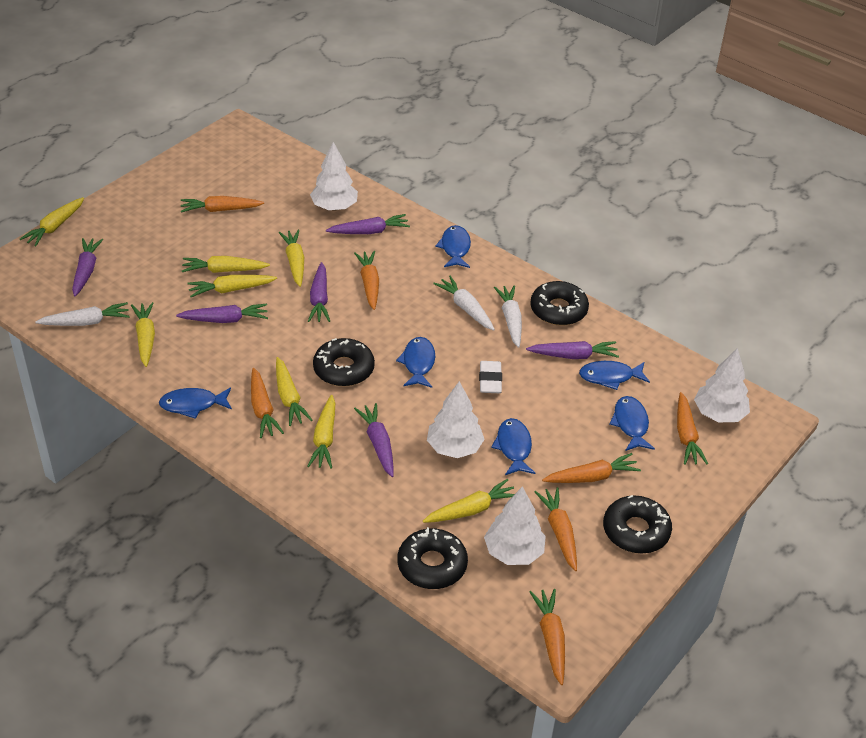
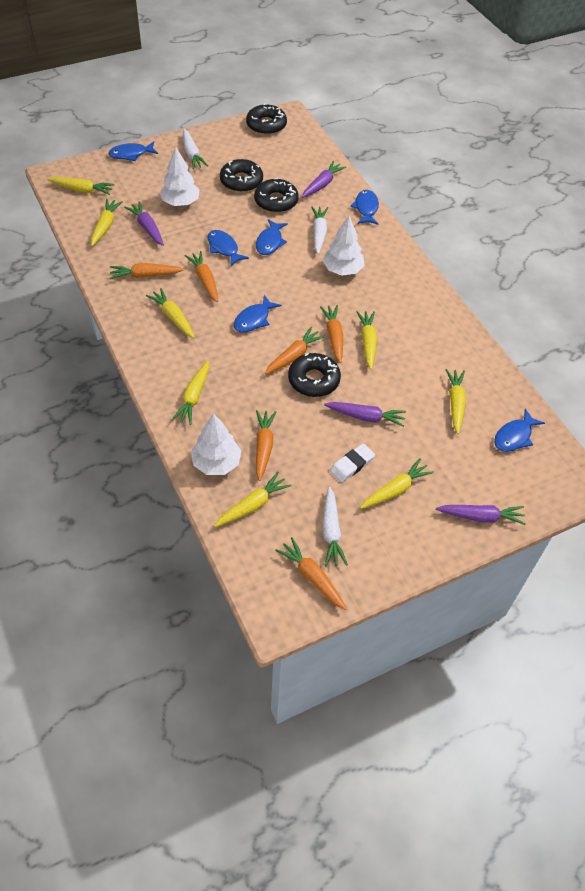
orange carrot: 7 -> 6
purple carrot: 6 -> 4
white tree: 4 -> 3

